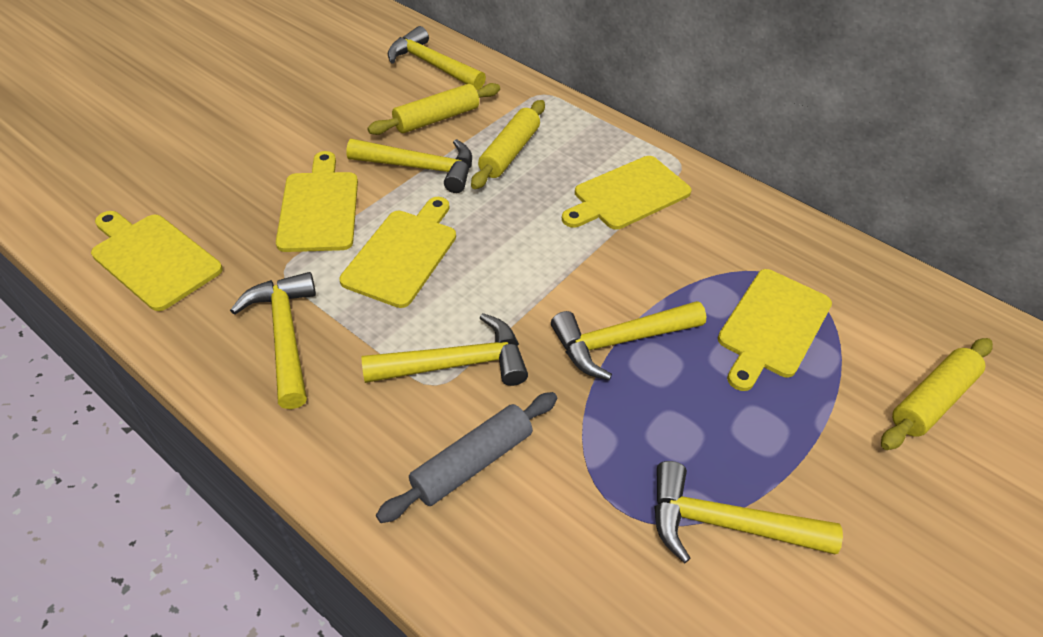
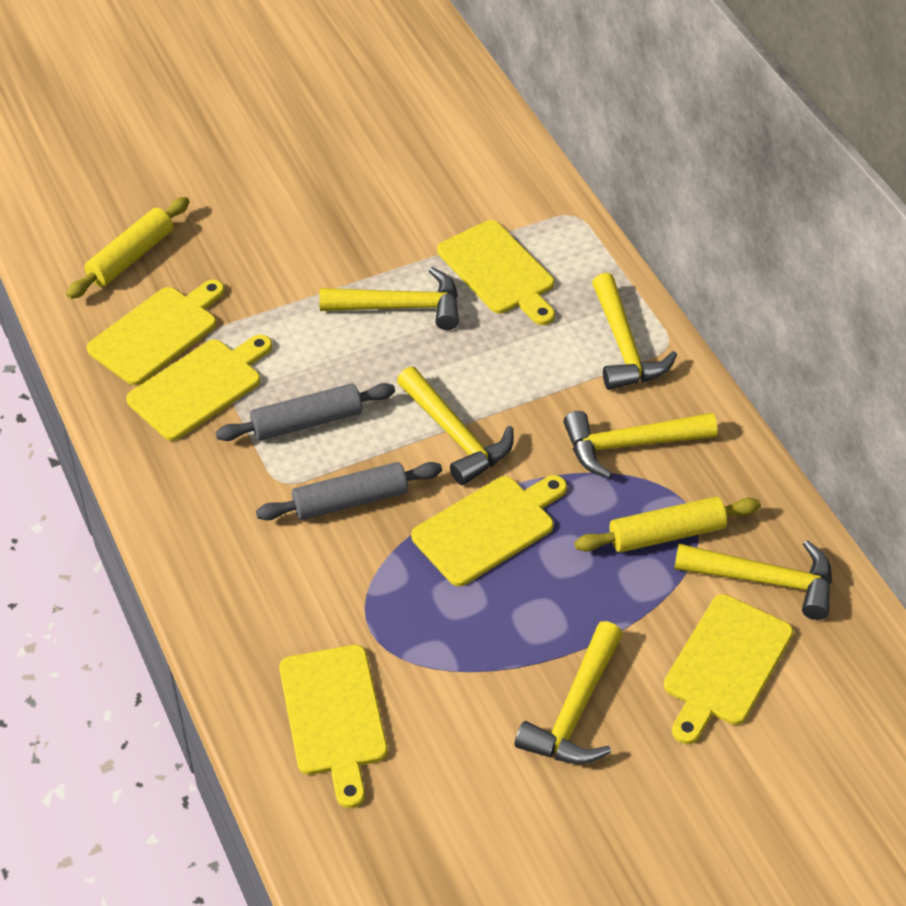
grey rolling pin: 1 -> 2
yellow cutting board: 5 -> 6
yellow rolling pin: 3 -> 2

